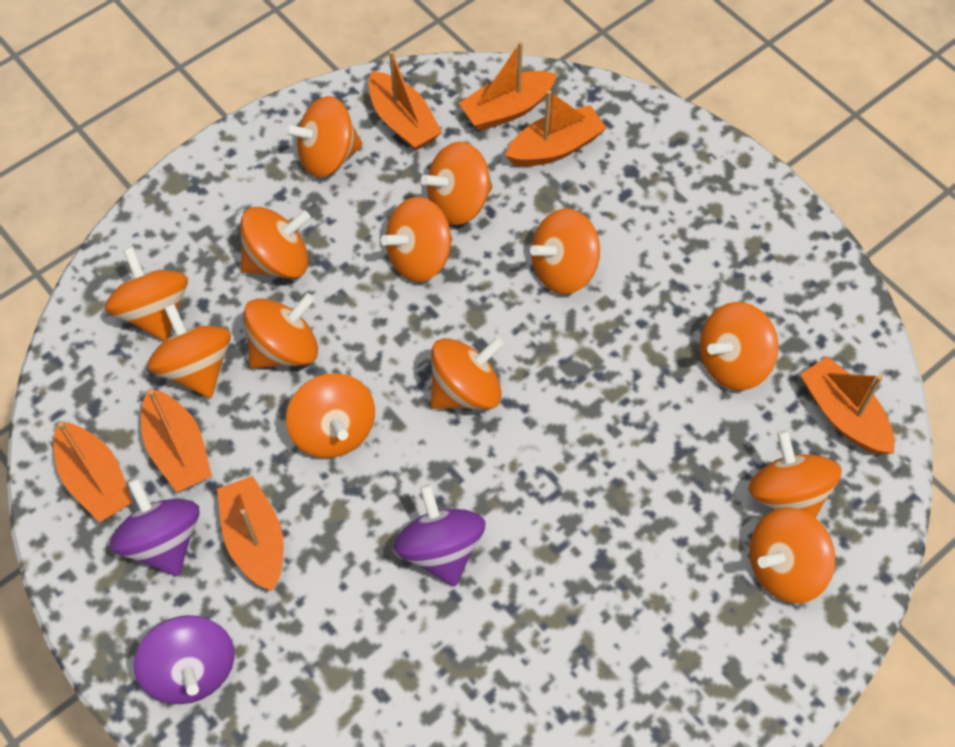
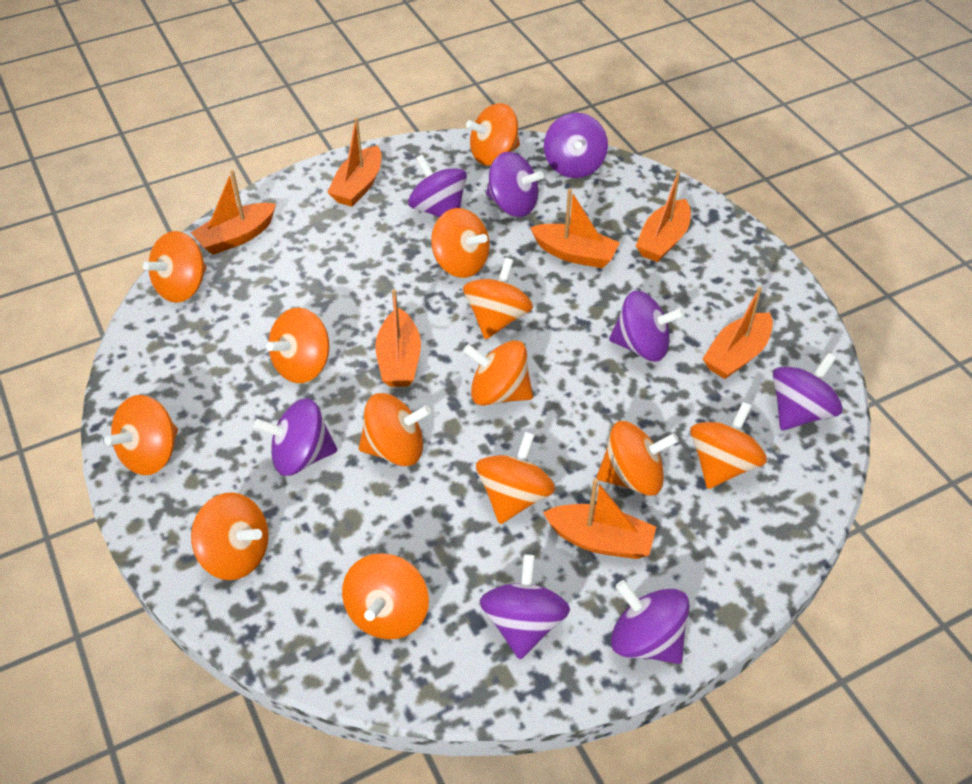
purple spinning top: 3 -> 8

